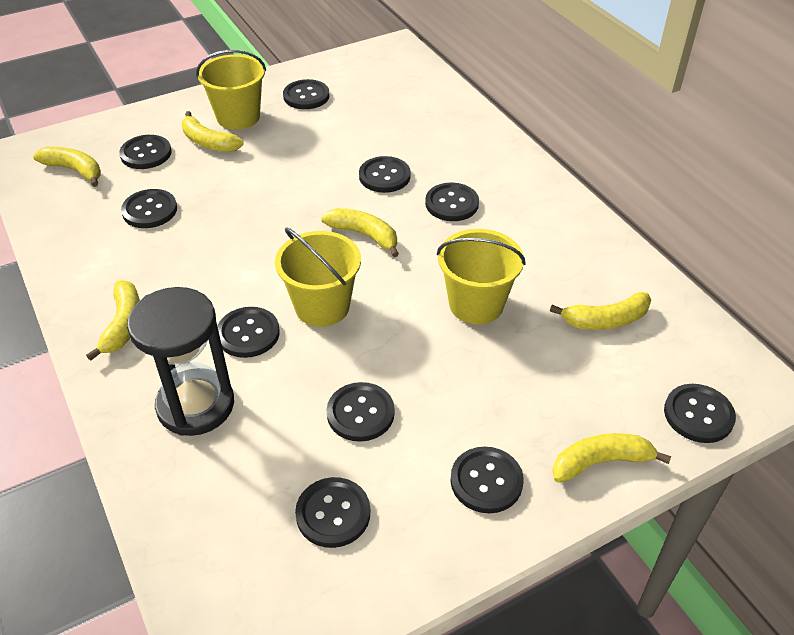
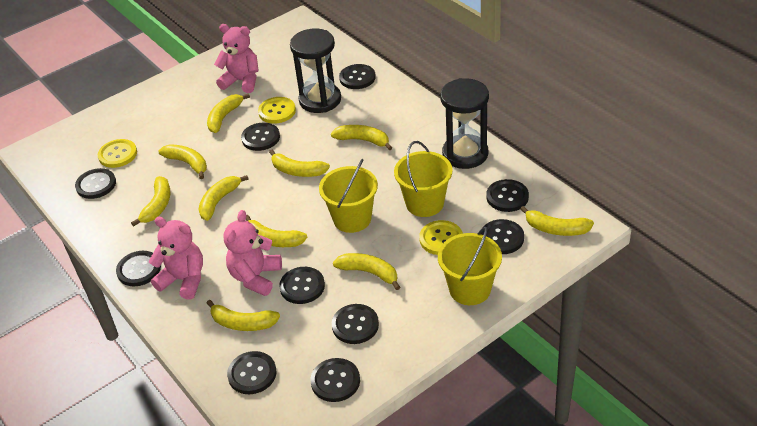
black hourglass: 1 -> 2
pink teddy bear: 0 -> 3
yellow banana: 6 -> 10
yellow button: 0 -> 3

